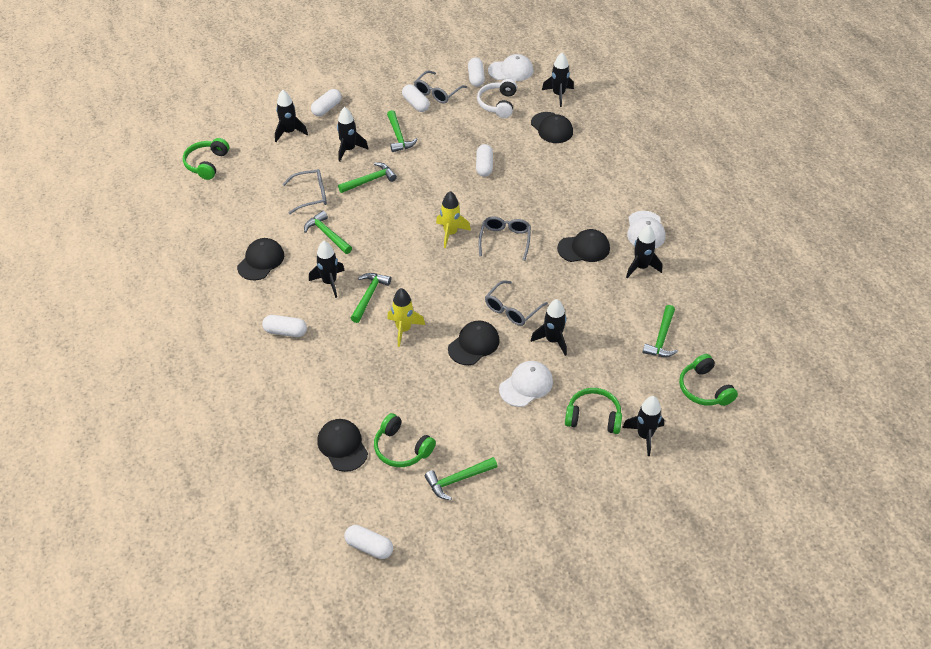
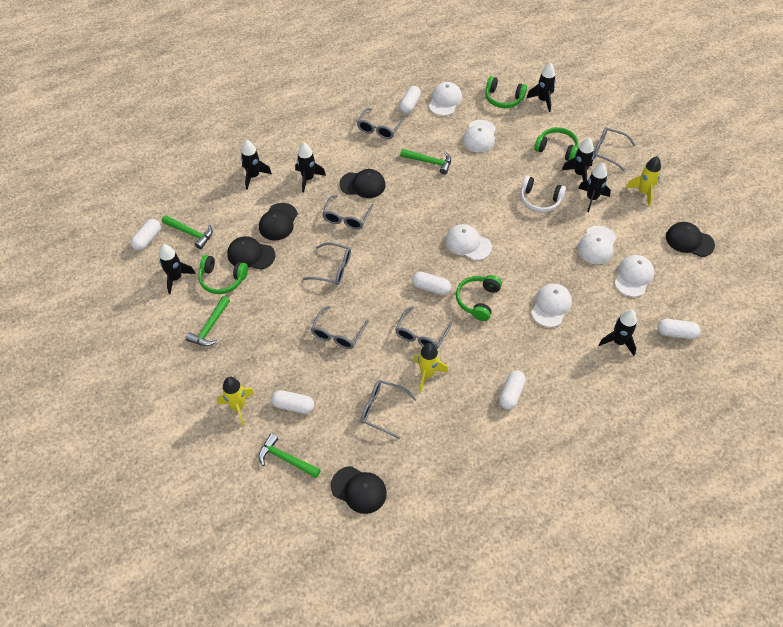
green hammer: 6 -> 4
grey glasses: 4 -> 7
white cap: 3 -> 6
yellow rocket: 2 -> 3

